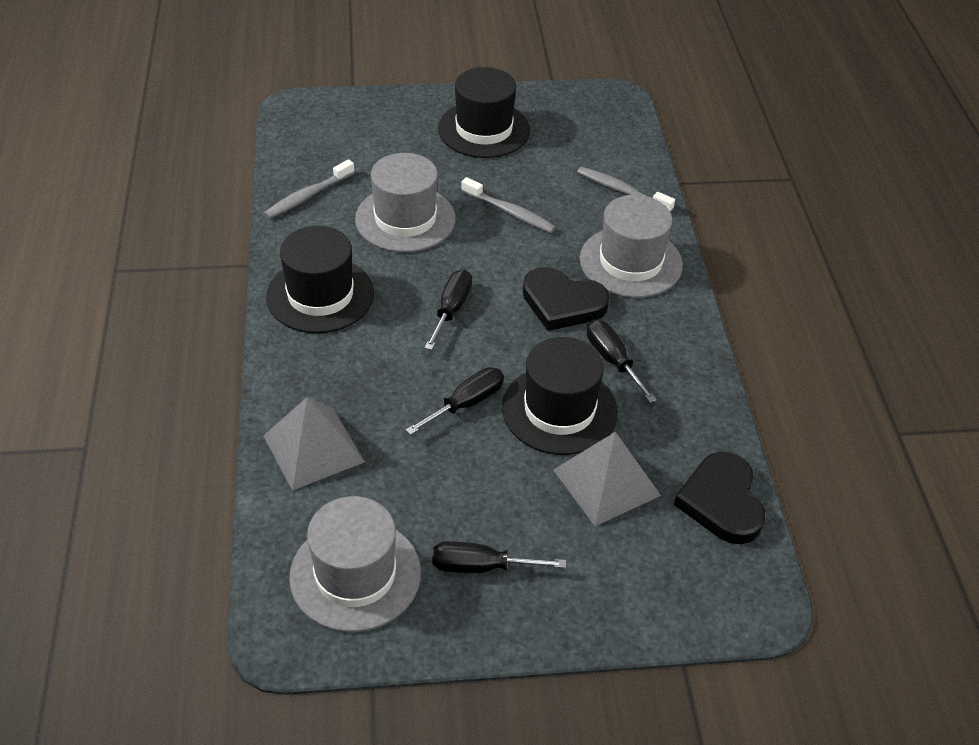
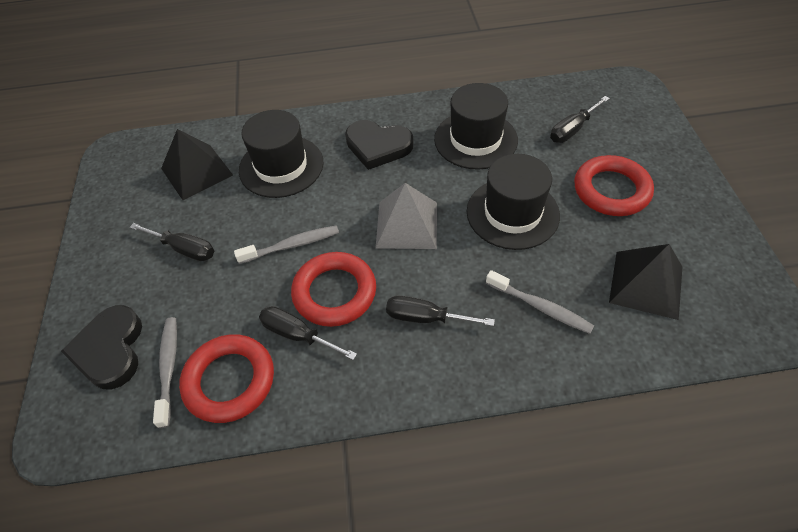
black pyramid: 0 -> 2
grey hat: 3 -> 0
grey pyramid: 2 -> 1
red ring: 0 -> 3

